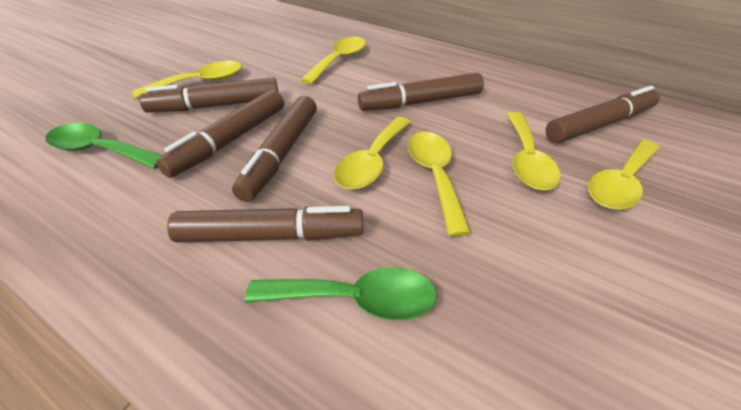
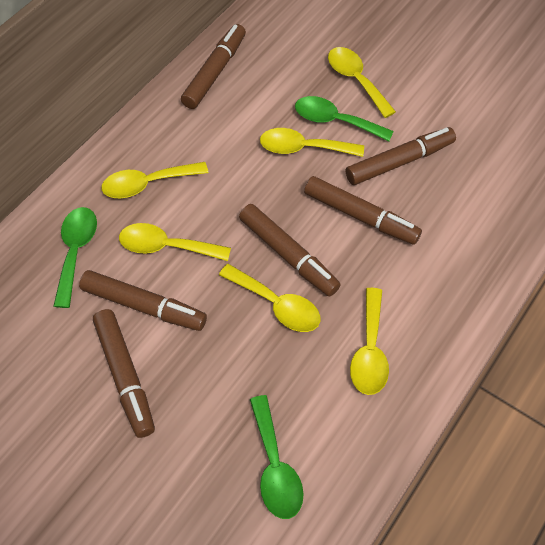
green spoon: 2 -> 3

